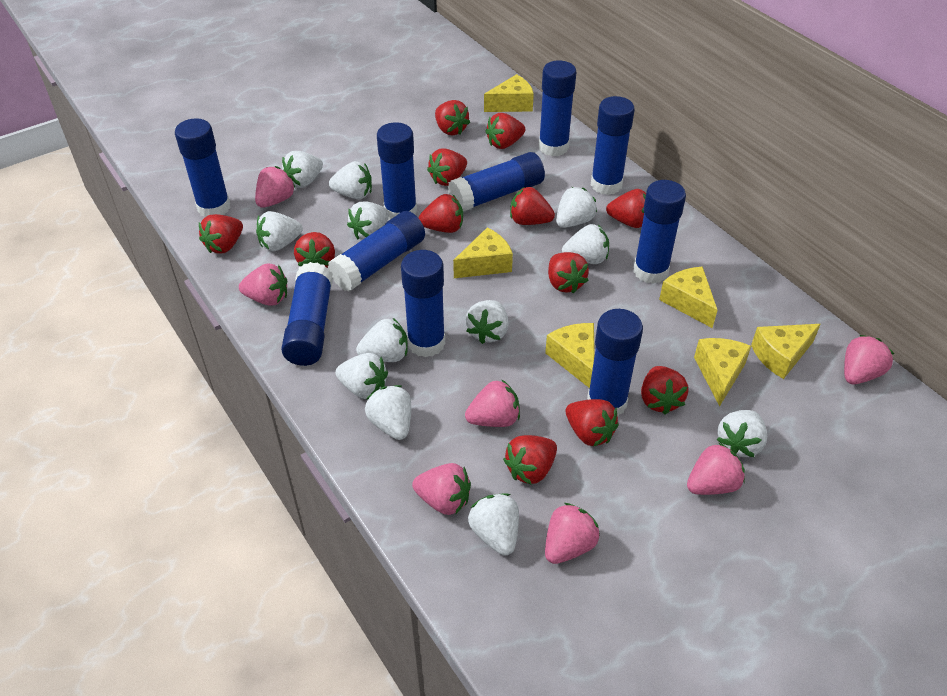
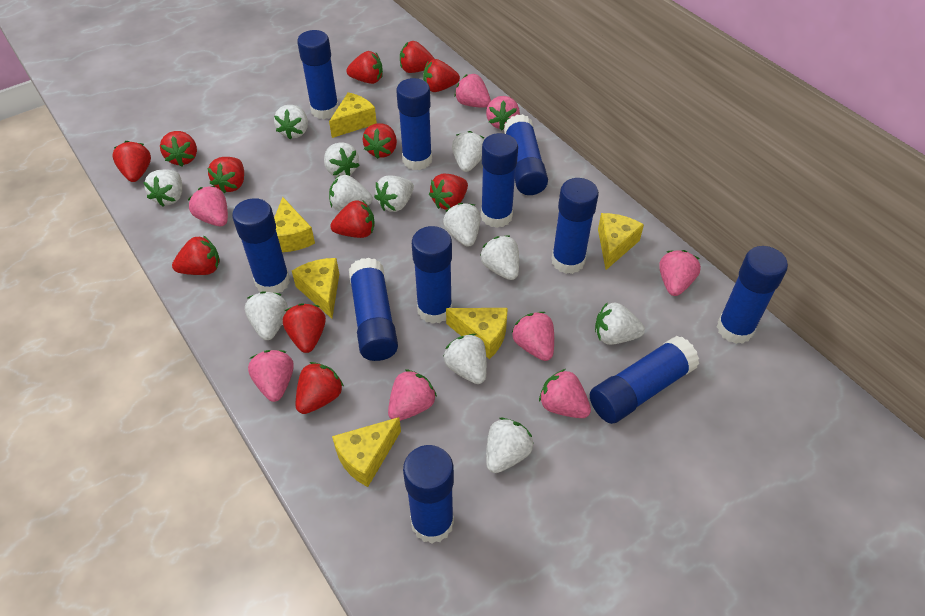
blue glue stick: 10 -> 11
pink strawberry: 7 -> 8

